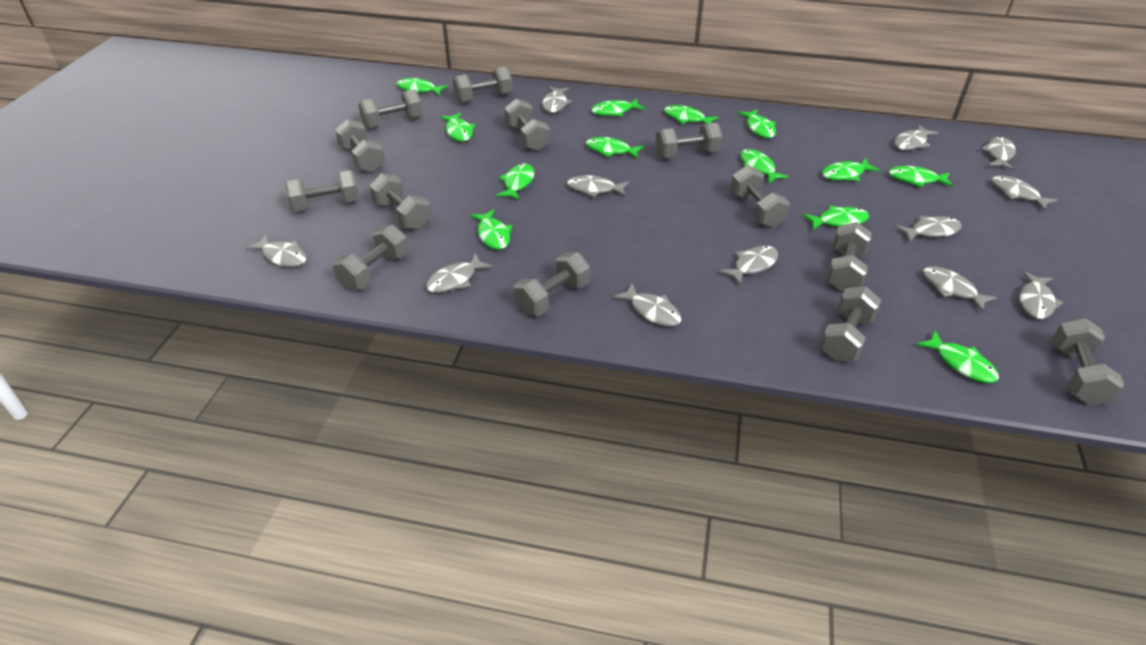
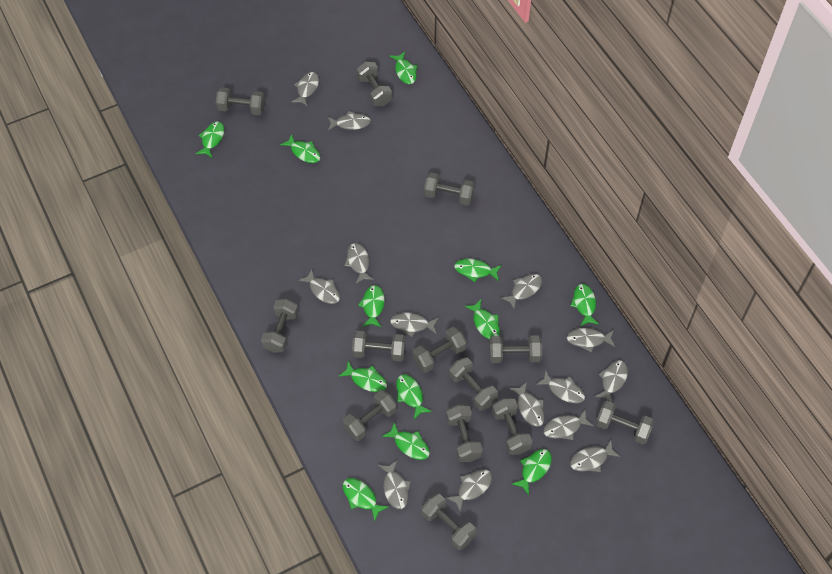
green fish: 13 -> 12
grey fish: 12 -> 14

